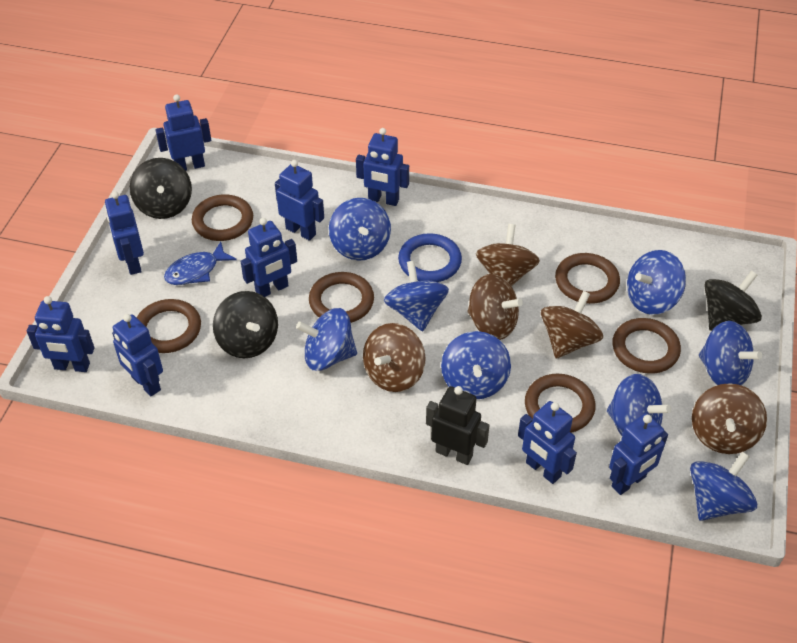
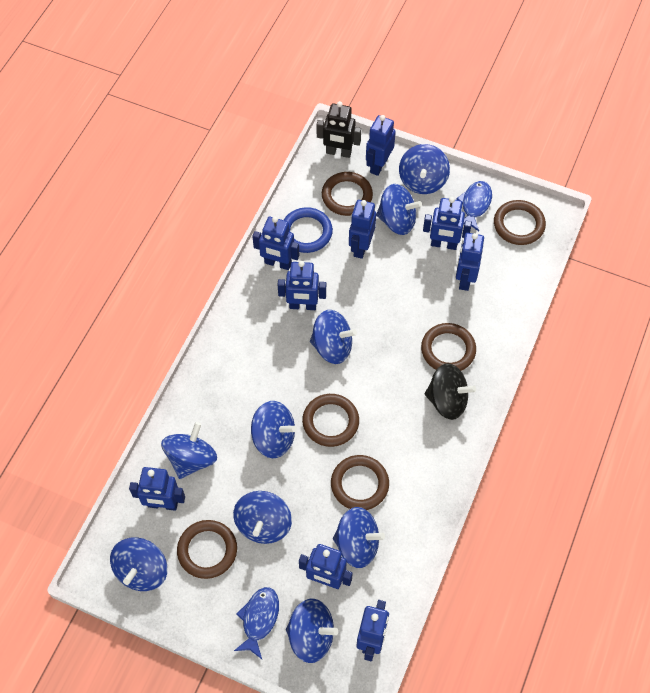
black spinning top: 3 -> 1
blue fish: 1 -> 2
blue spinning top: 8 -> 9
brown spinning top: 5 -> 0

